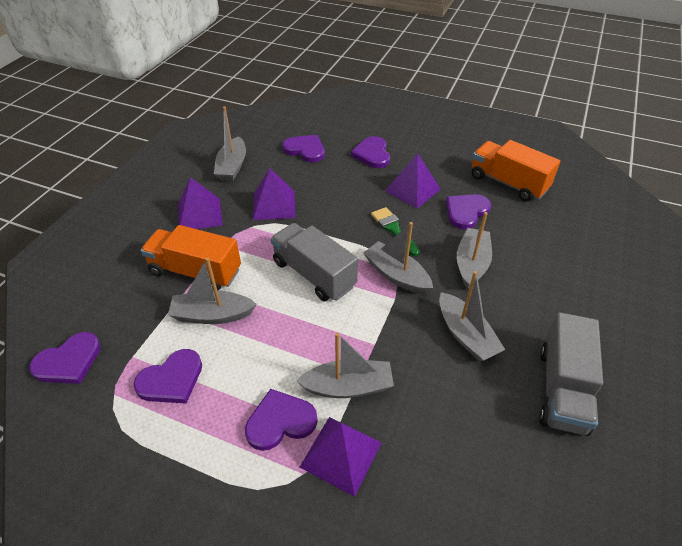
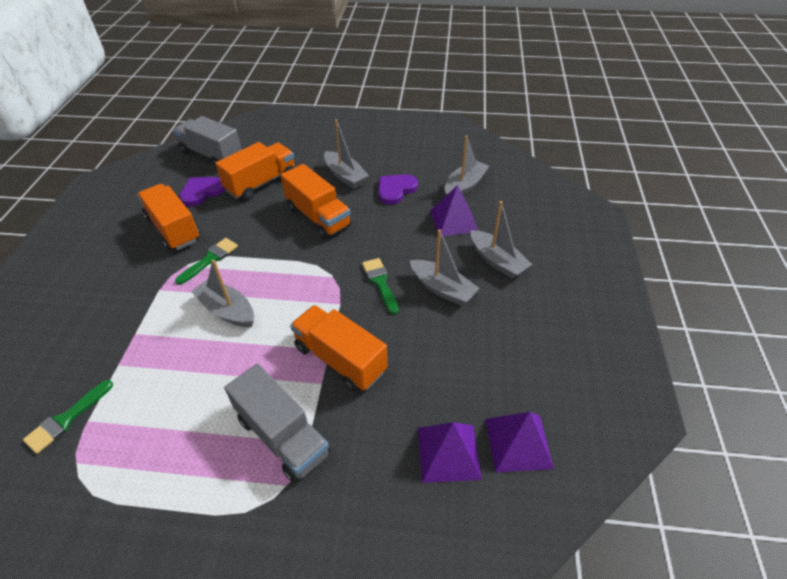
green brush: 1 -> 3
grey boat: 6 -> 5
orange truck: 2 -> 4
purple heart: 6 -> 2
purple pyramid: 4 -> 3

